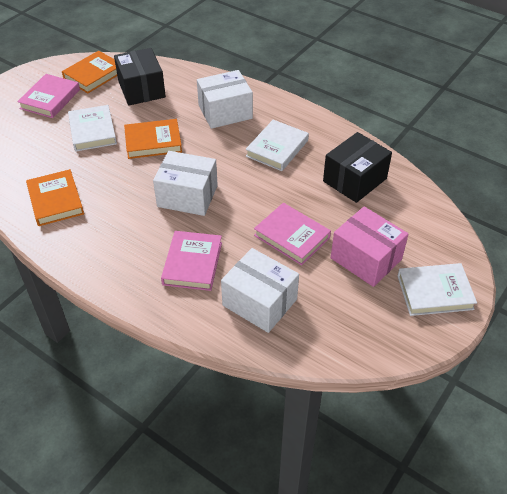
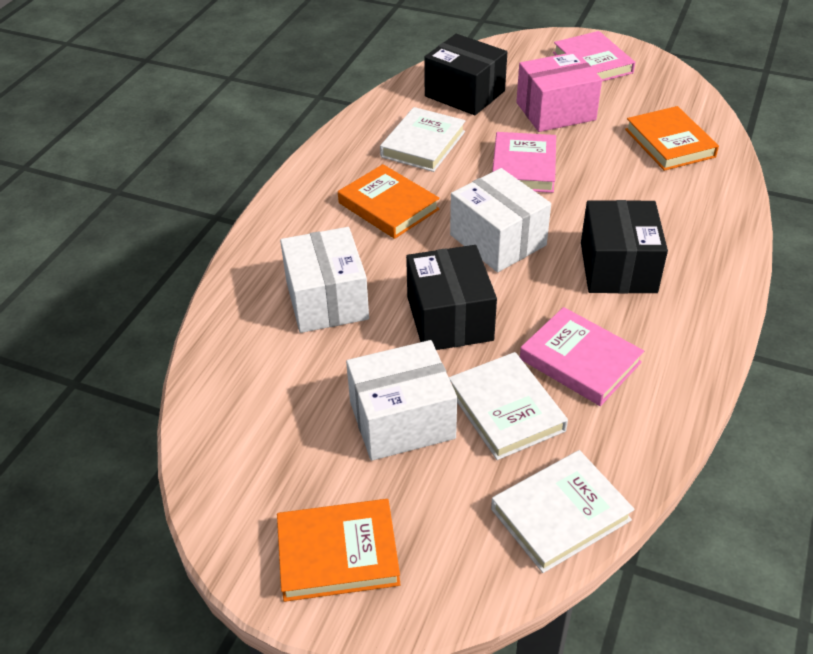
black box: 2 -> 3

